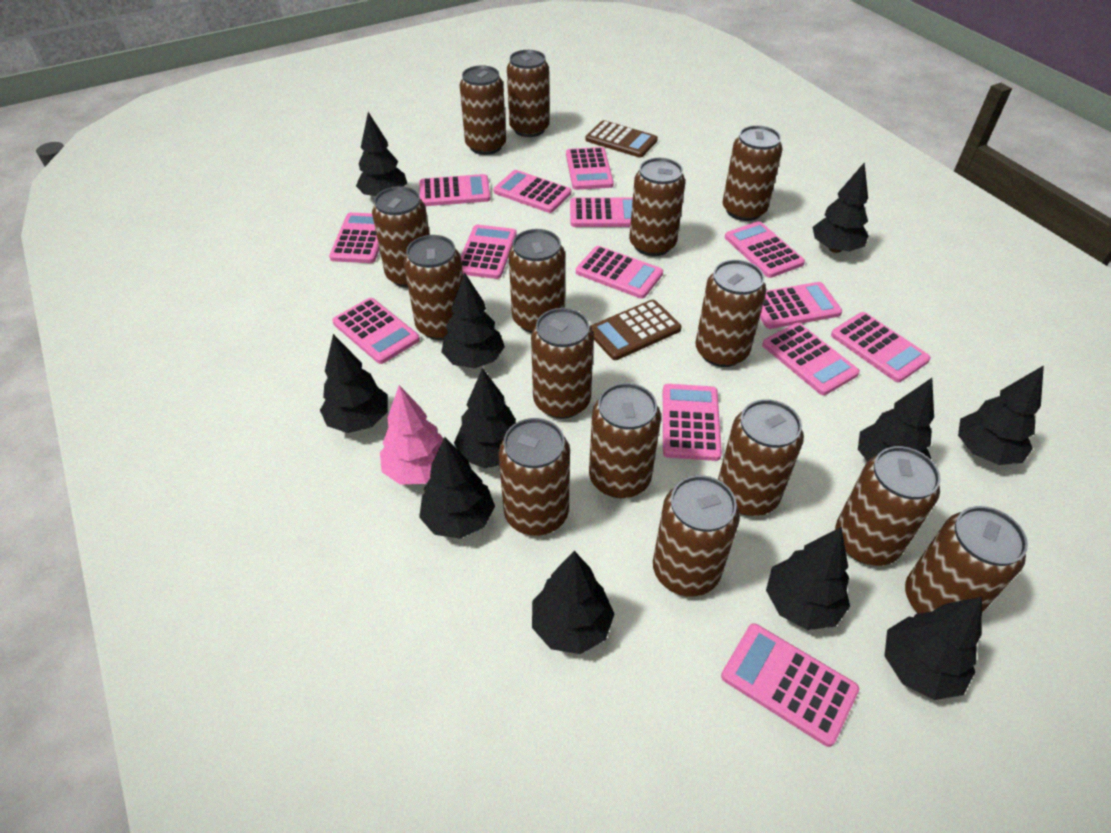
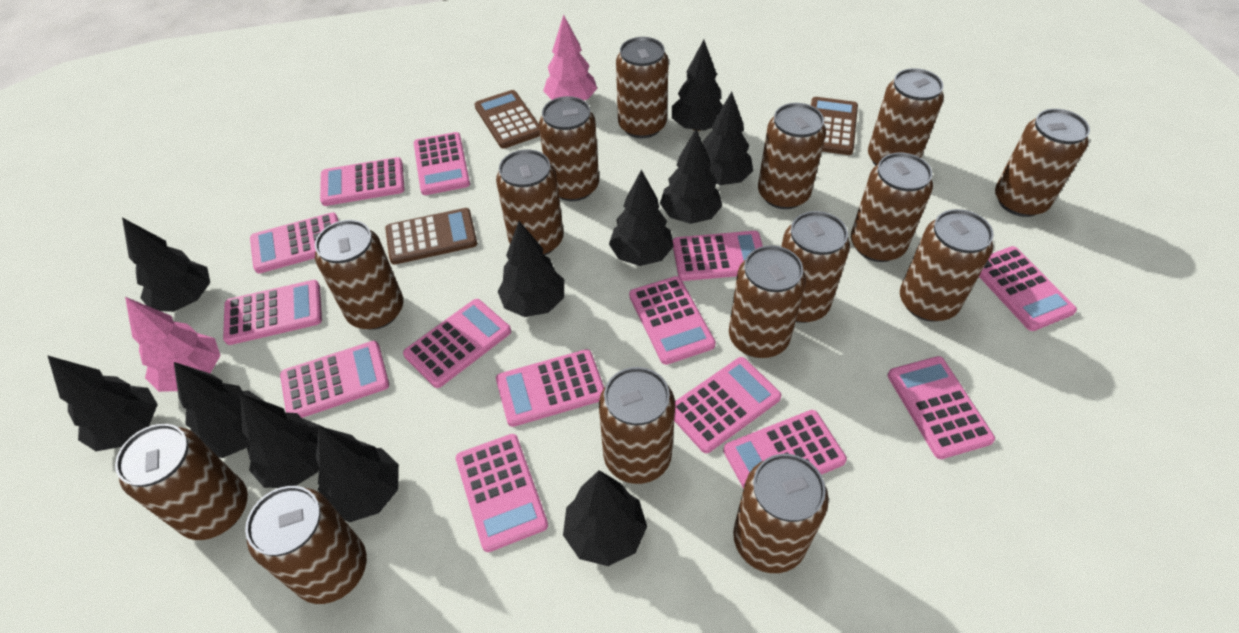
brown calculator: 2 -> 3
pink tree: 1 -> 2

